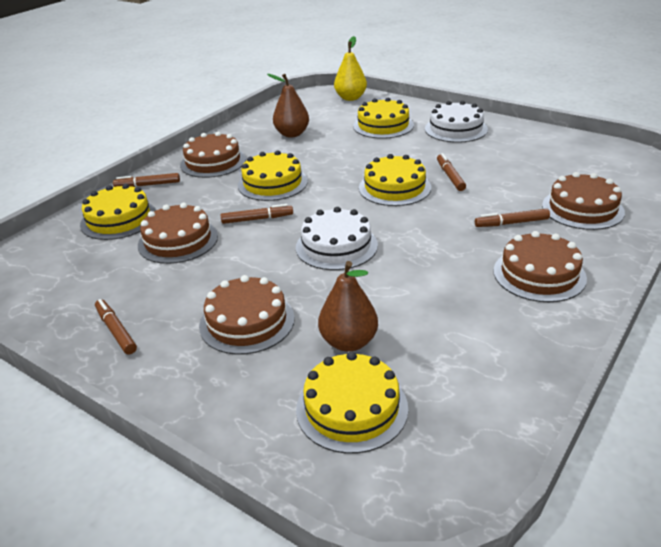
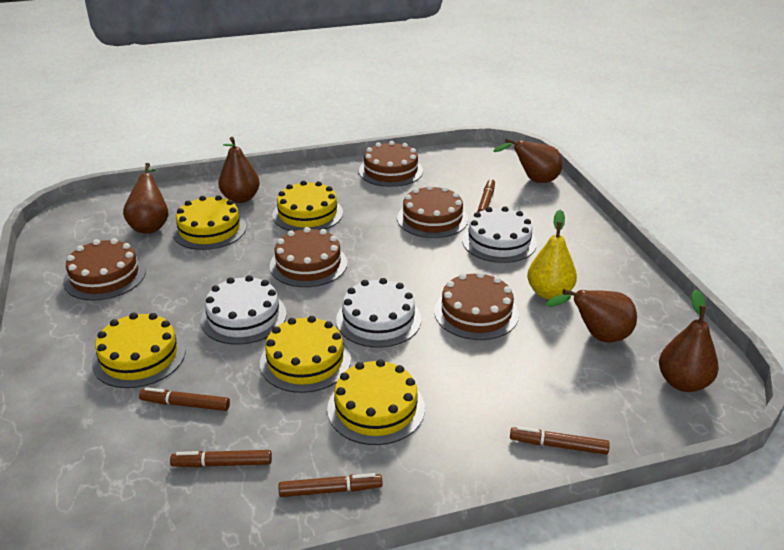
brown pear: 2 -> 5
white cake: 2 -> 3

